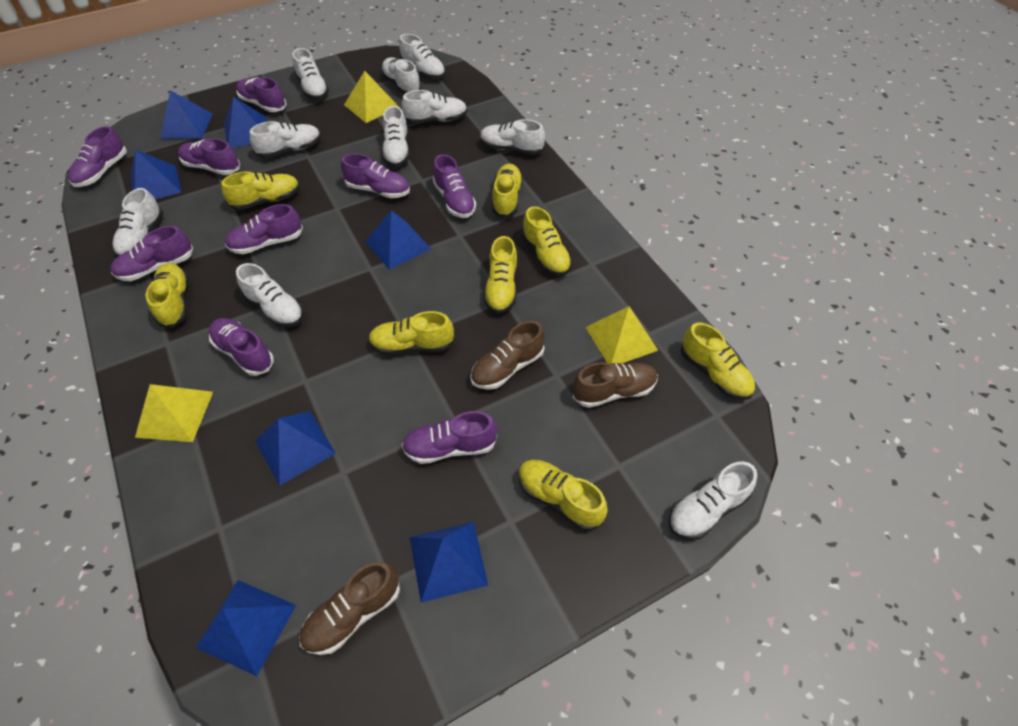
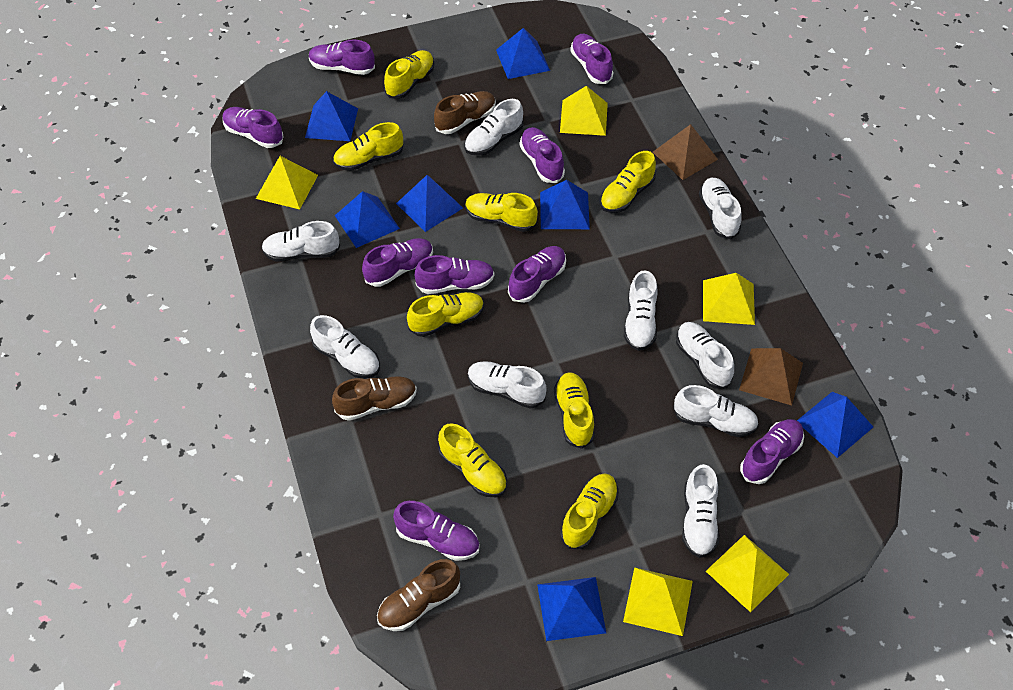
brown pyramid: 0 -> 2
white shoe: 10 -> 9
yellow pyramid: 3 -> 5

